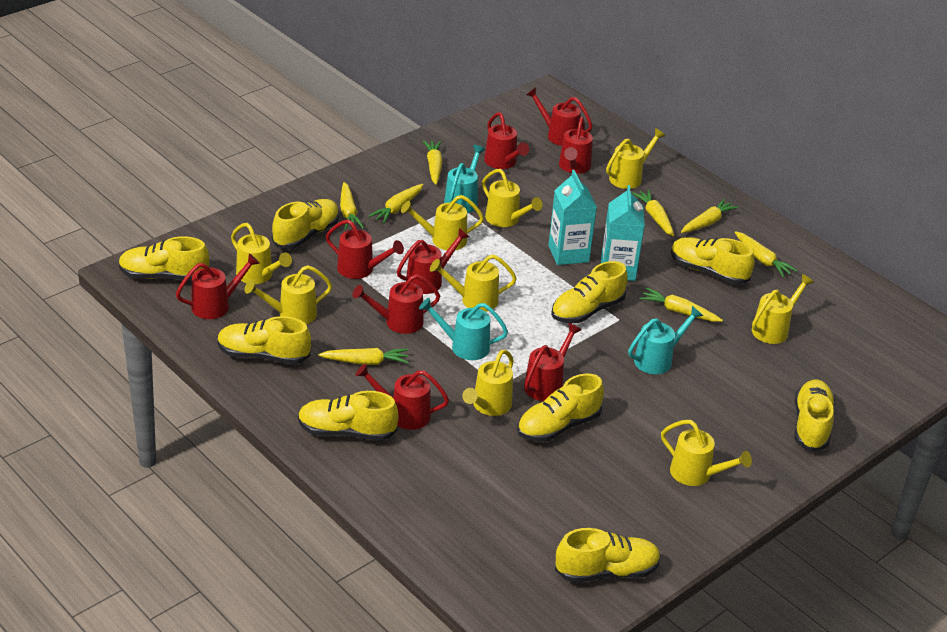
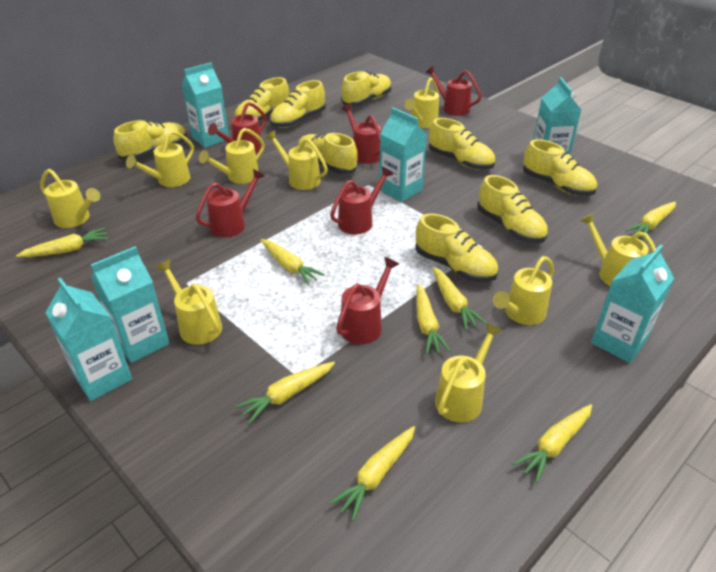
red watering can: 9 -> 6
turquoise carton: 2 -> 6
turquoise watering can: 3 -> 0

